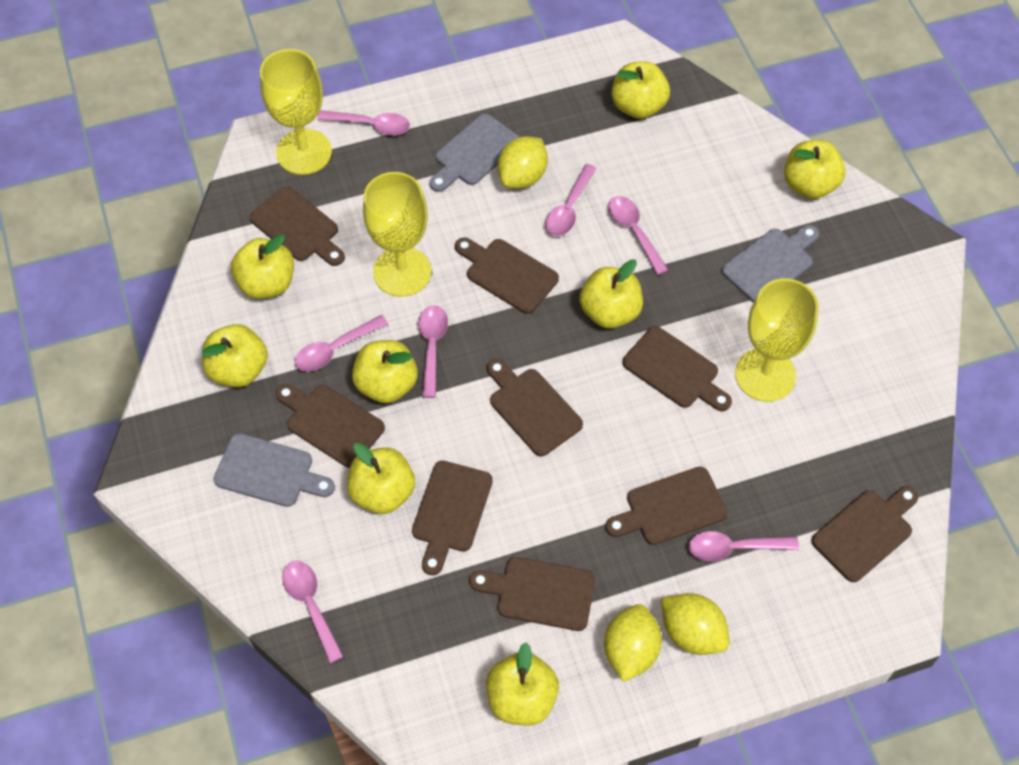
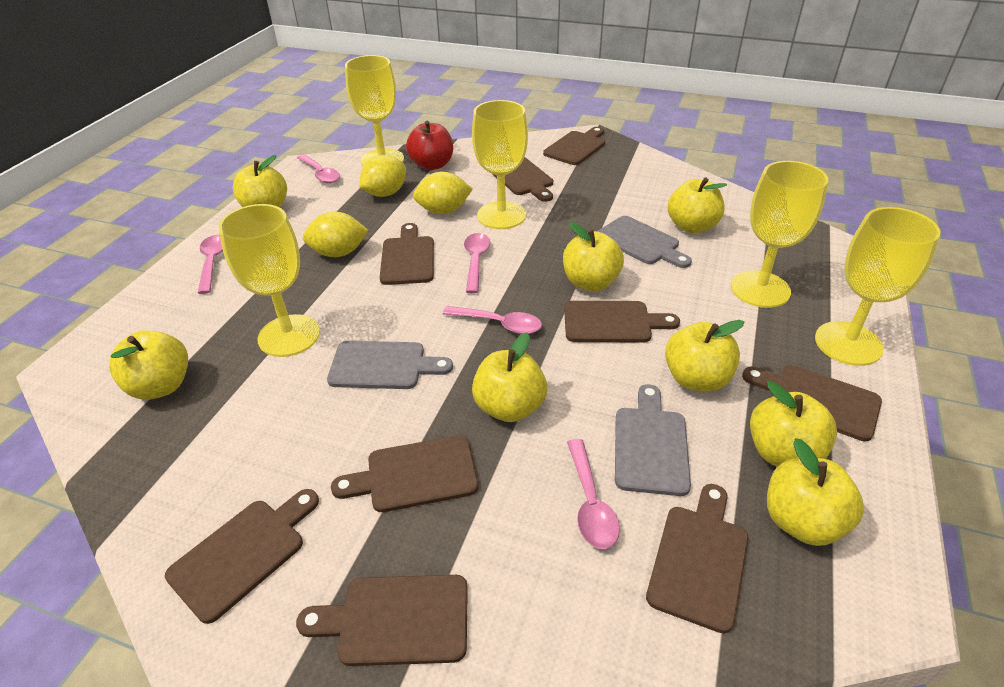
pink spoon: 7 -> 5
red apple: 0 -> 1
yellow goblet: 3 -> 5

